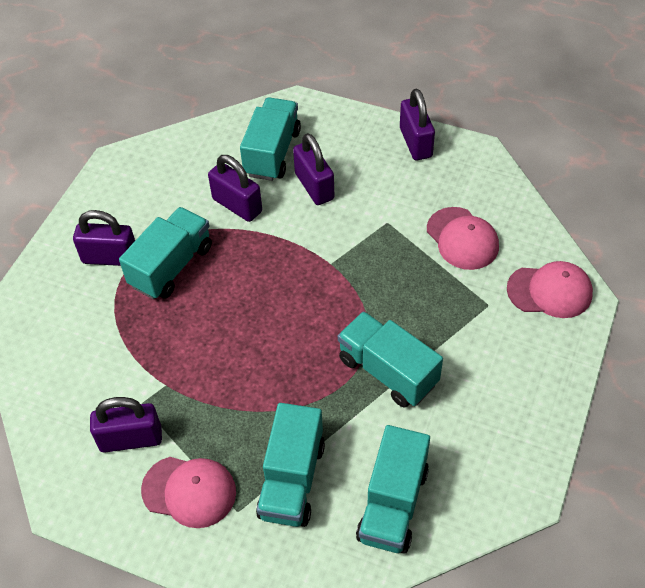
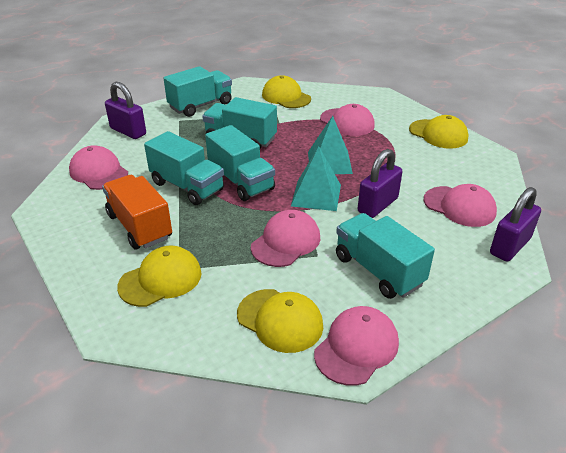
orange truck: 0 -> 1
pink cap: 3 -> 5
purple padlock: 5 -> 3
turquoise pyramid: 0 -> 2
yellow cap: 0 -> 4

